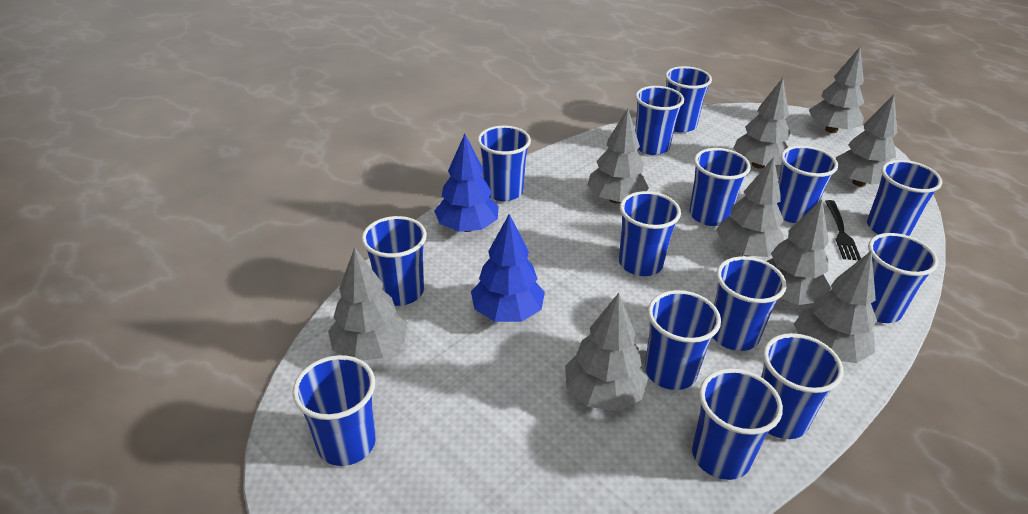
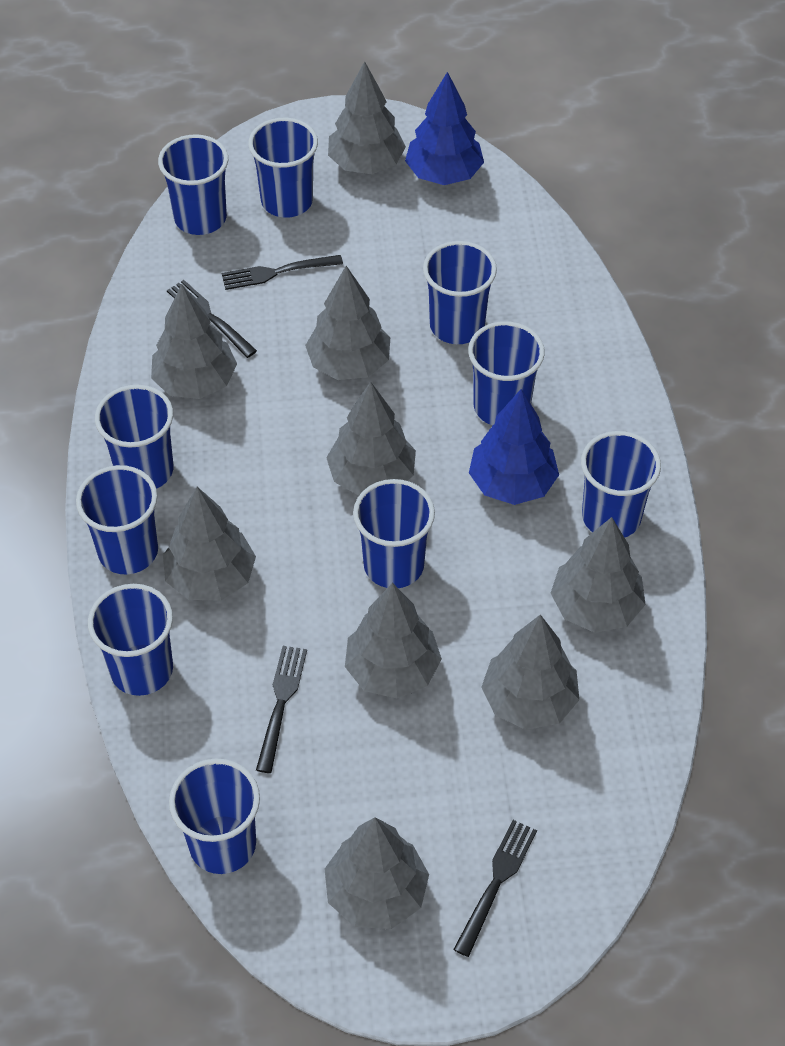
black fork: 1 -> 4
blue cup: 14 -> 10

